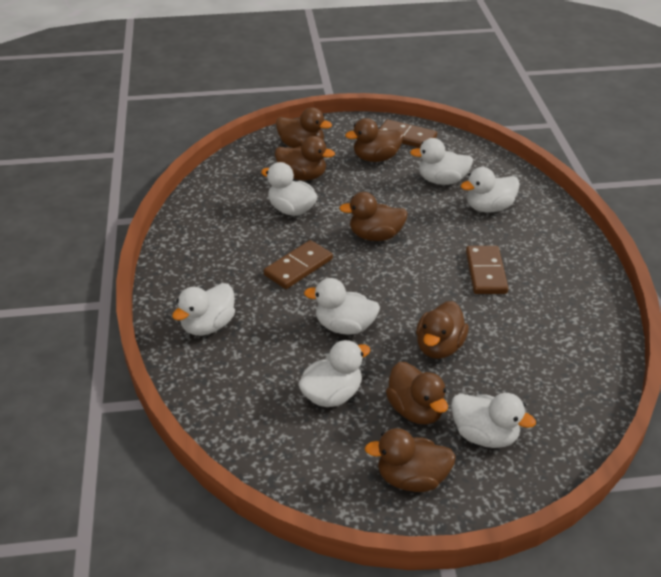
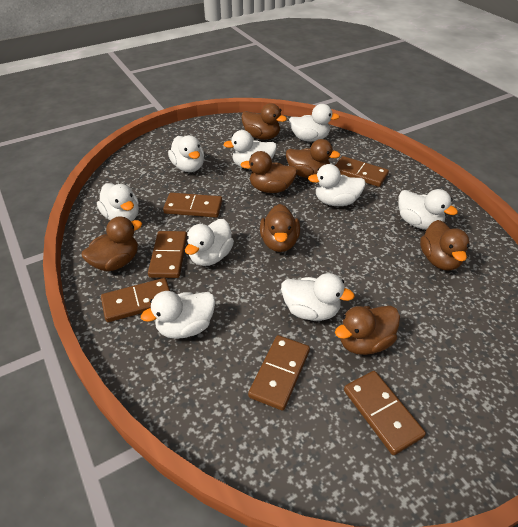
brown domino: 3 -> 6
white duck: 7 -> 9

